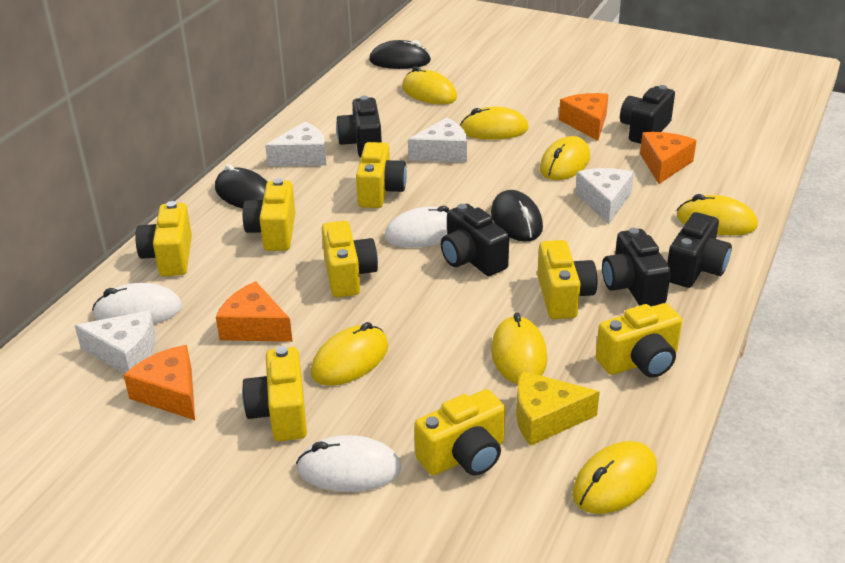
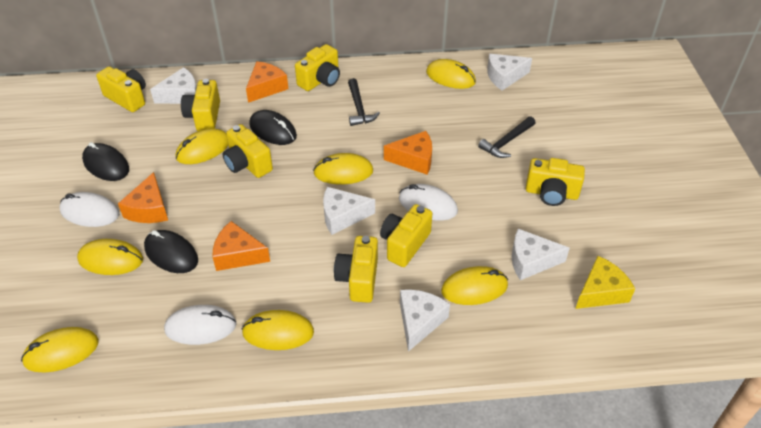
black camera: 5 -> 0
black hammer: 0 -> 2
white cheese: 4 -> 5
yellow camera: 8 -> 7

